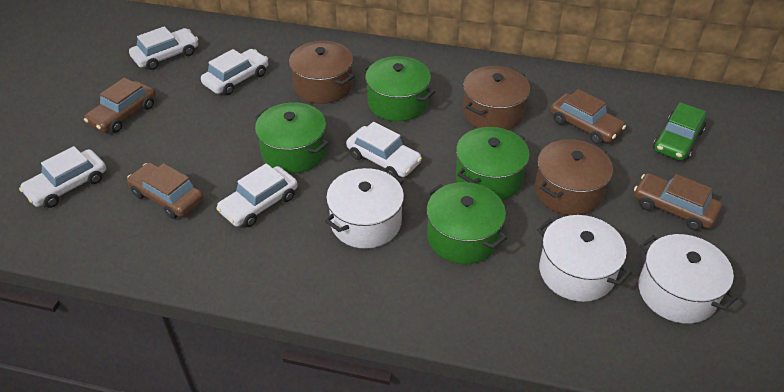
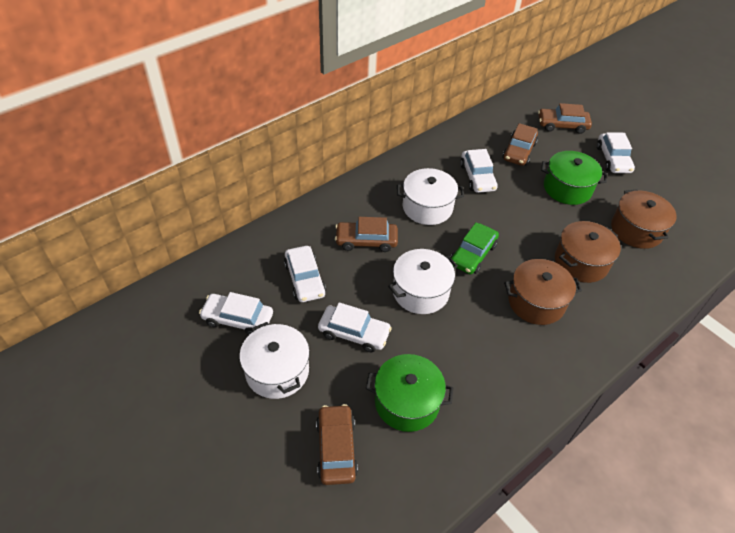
green pot: 4 -> 2

